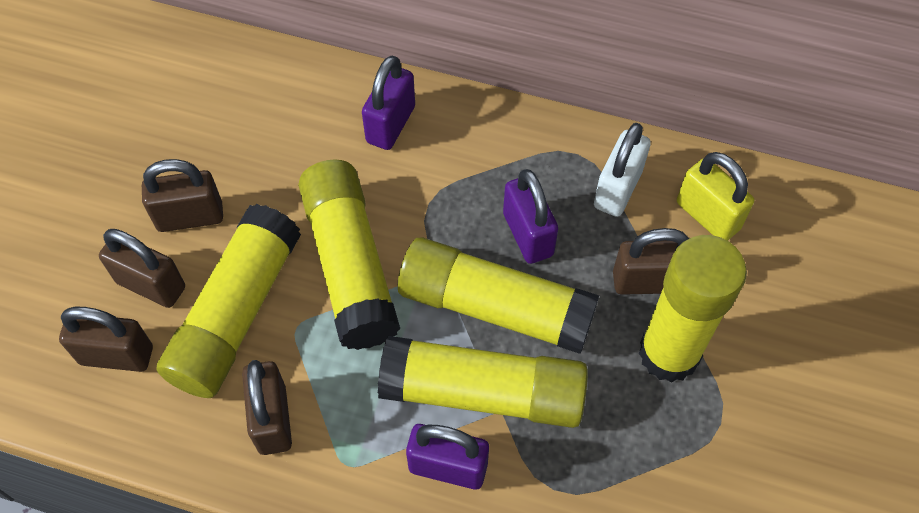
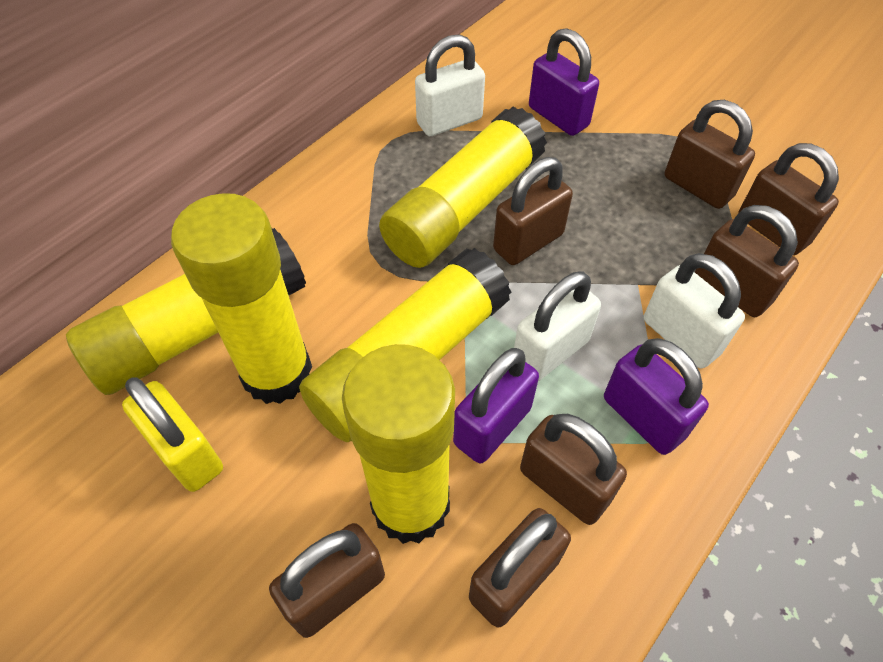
brown padlock: 5 -> 7
white padlock: 1 -> 3

